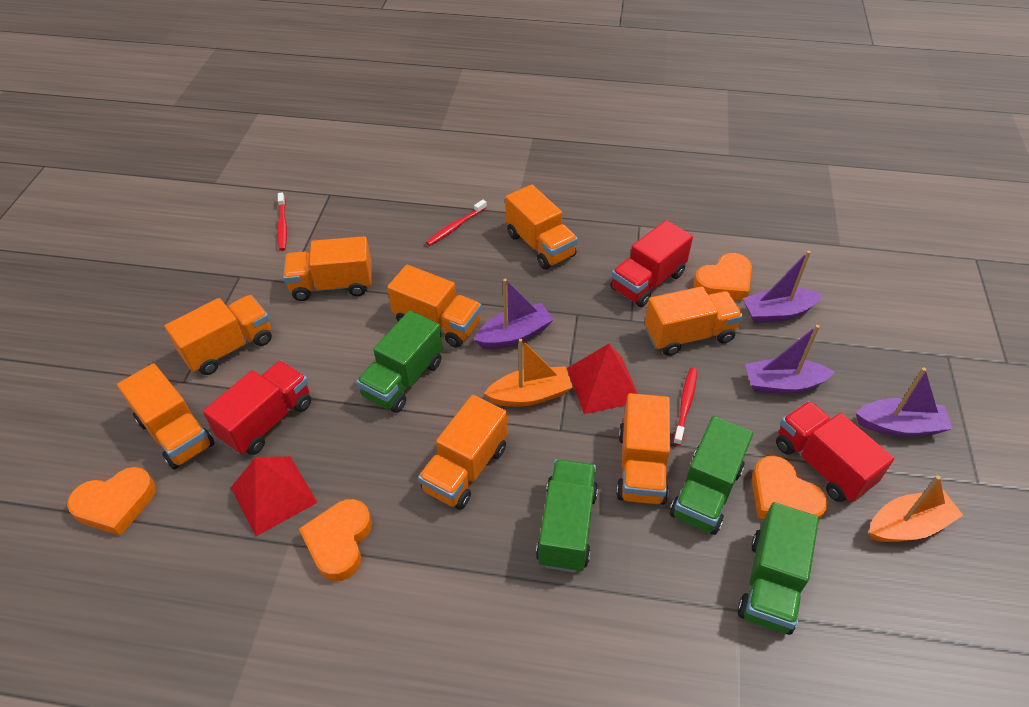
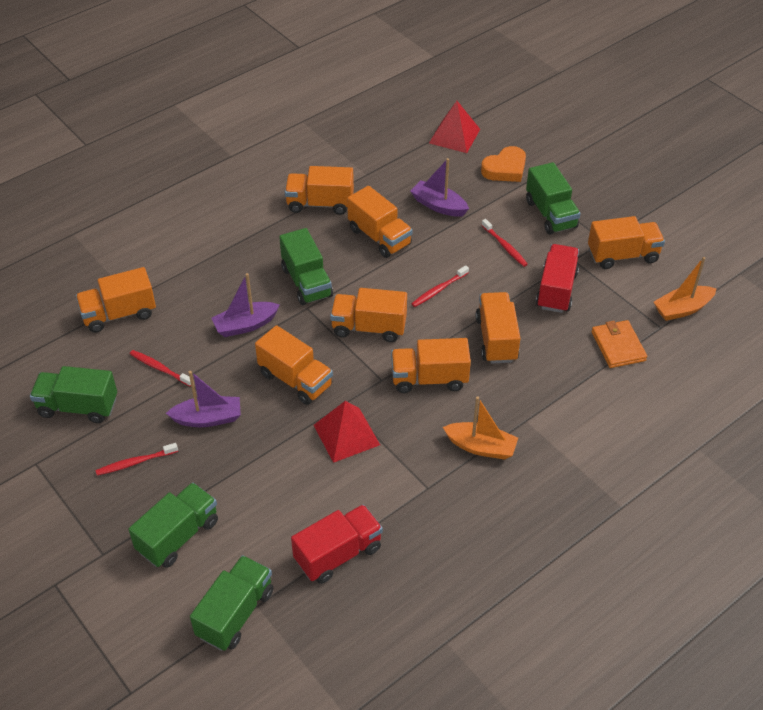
green truck: 4 -> 5
orange heart: 4 -> 1
orange wallet: 0 -> 1
purple boat: 4 -> 3
red toothbrush: 3 -> 4
red truck: 3 -> 2

